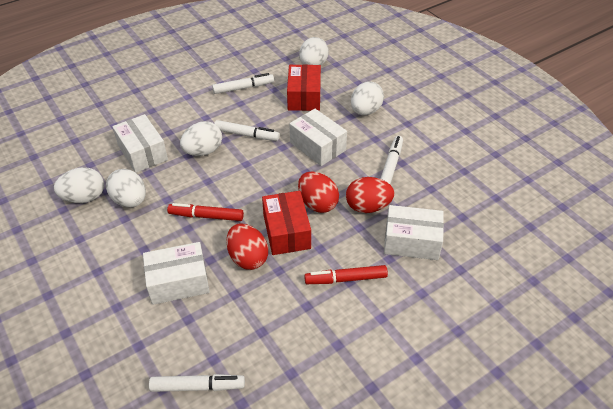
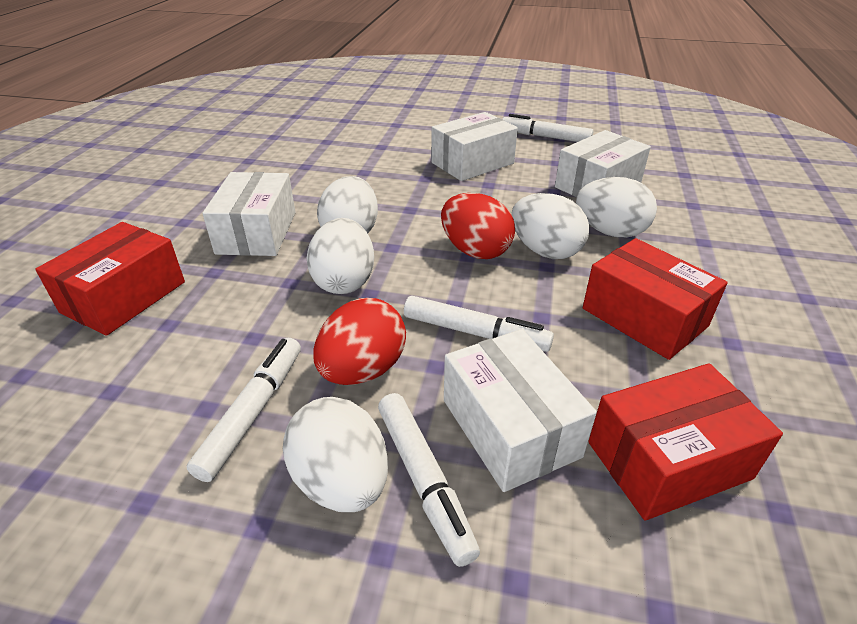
red box: 2 -> 3
red egg: 3 -> 2
red marker: 2 -> 0

